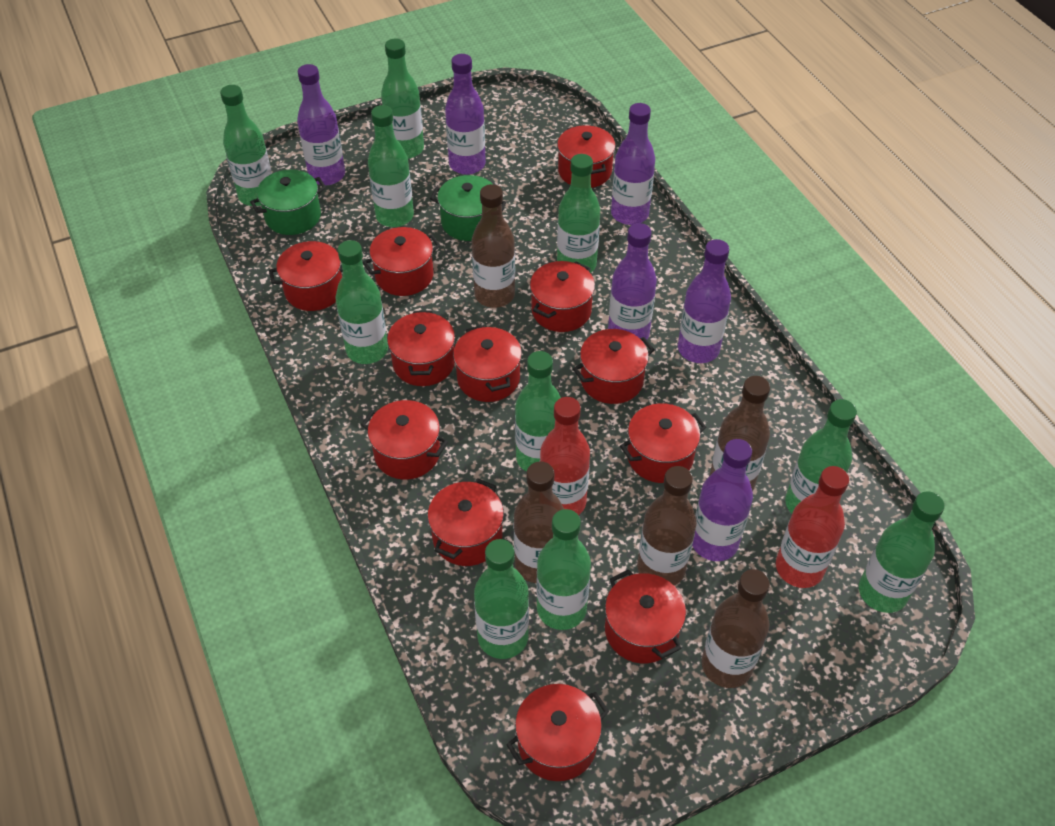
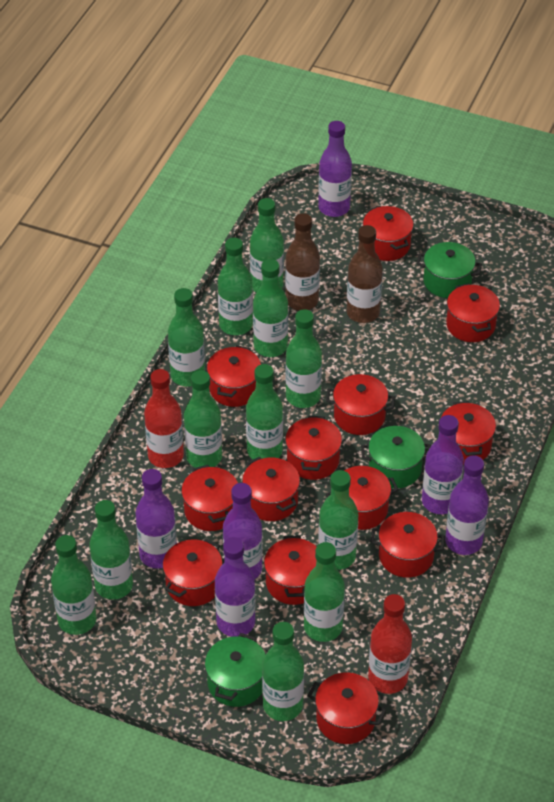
brown bottle: 5 -> 2
green bottle: 10 -> 12
green pot: 2 -> 3
red pot: 12 -> 13

